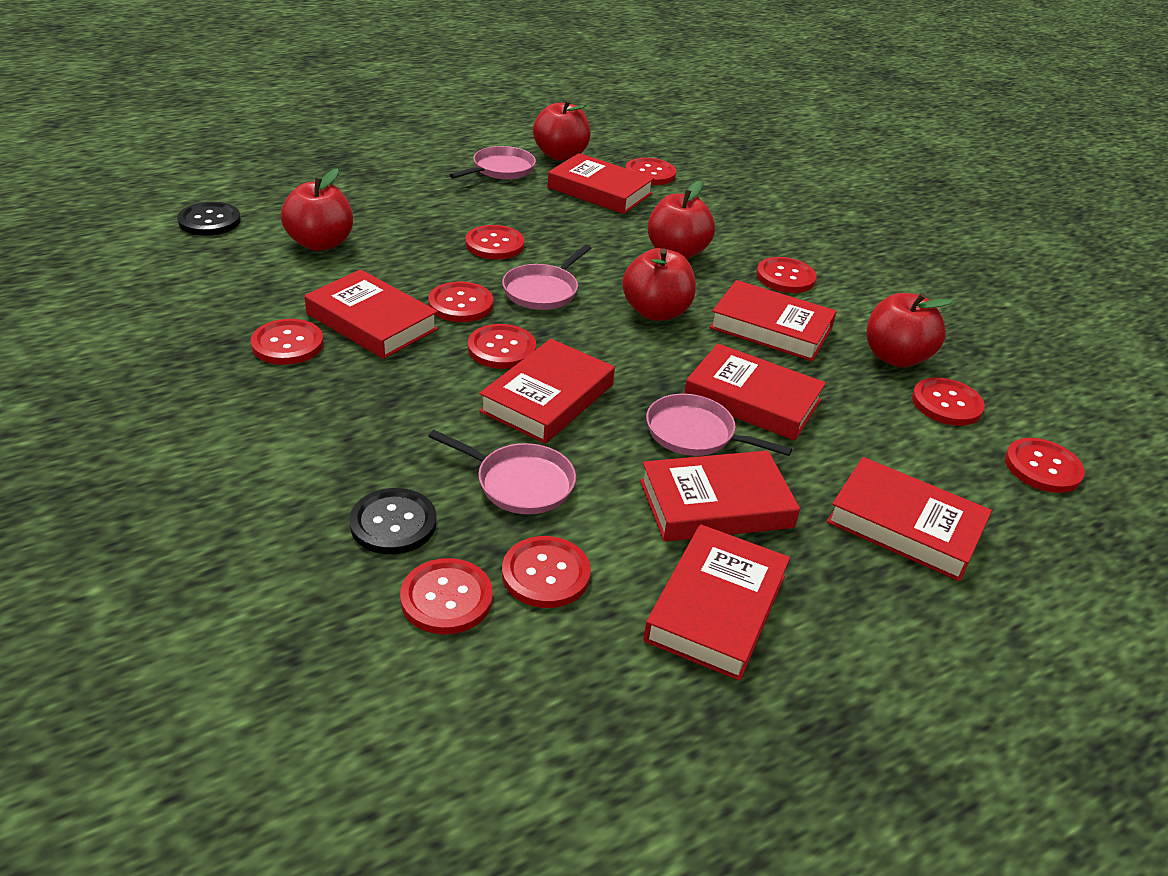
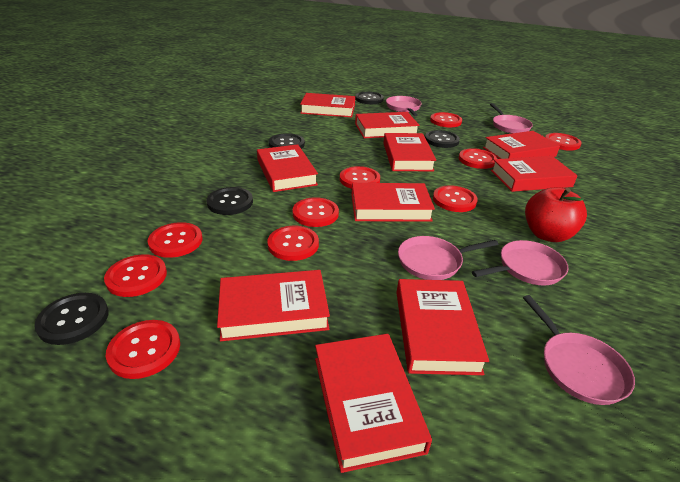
black button: 2 -> 5
pink pan: 4 -> 5
red apple: 5 -> 1
red book: 8 -> 10

